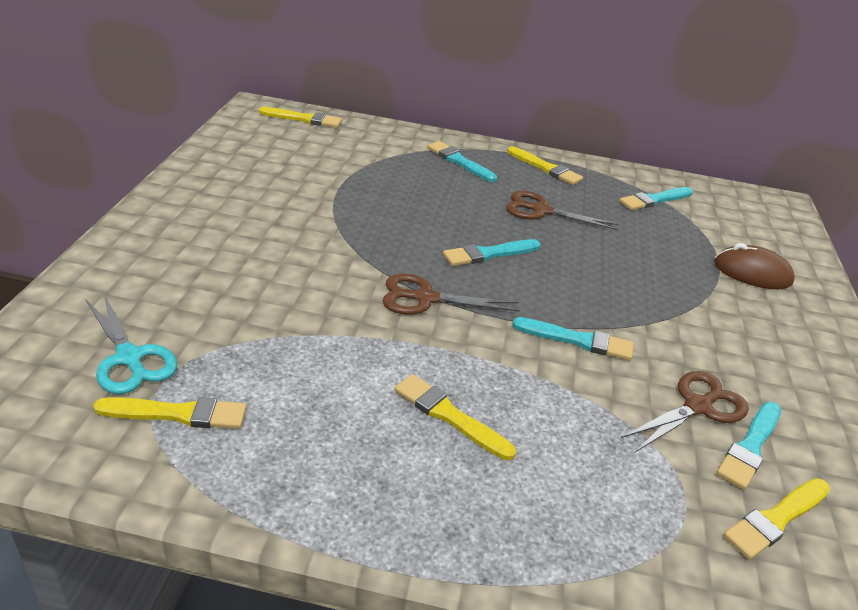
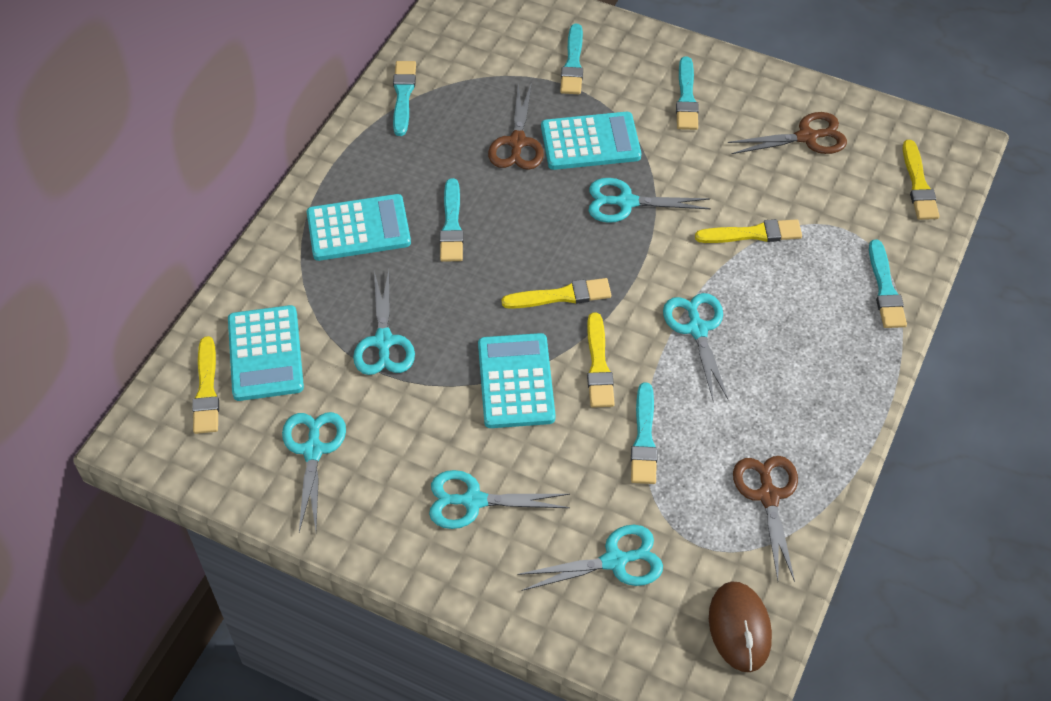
turquoise brush: 5 -> 6
turquoise calculator: 0 -> 4
turquoise scissors: 1 -> 6

